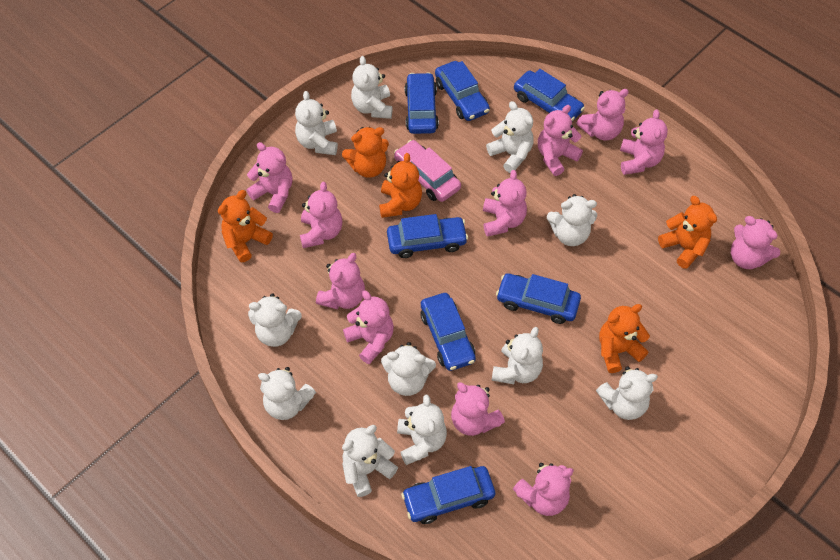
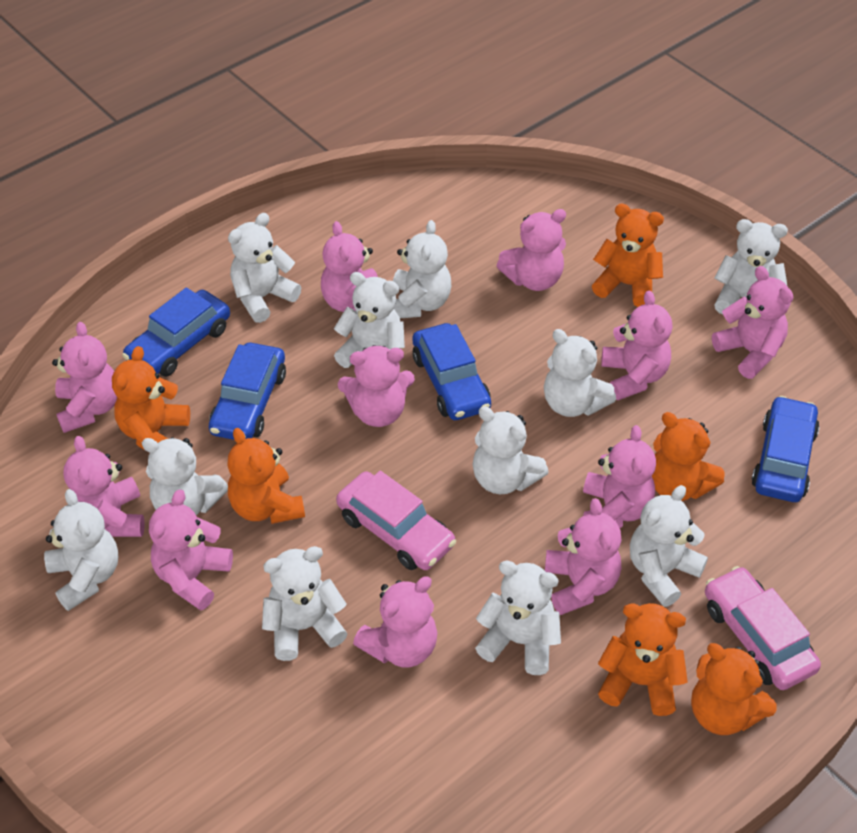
blue car: 7 -> 4
orange teddy bear: 5 -> 6
pink car: 1 -> 2

